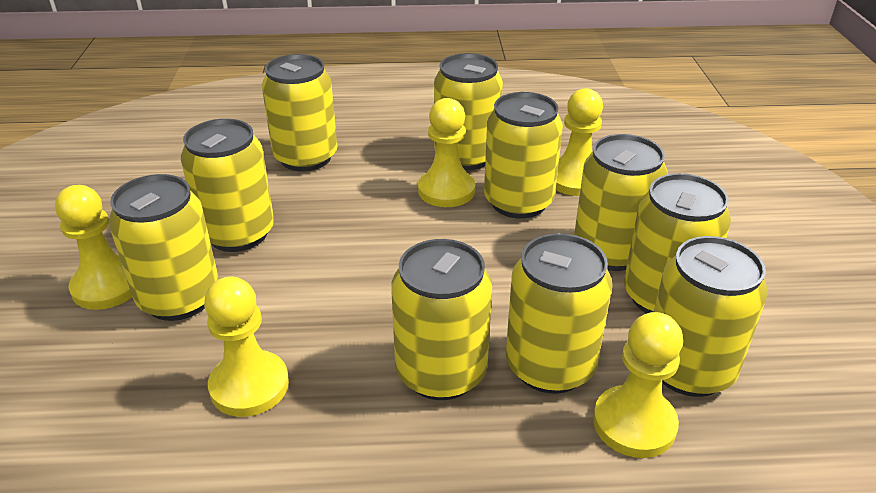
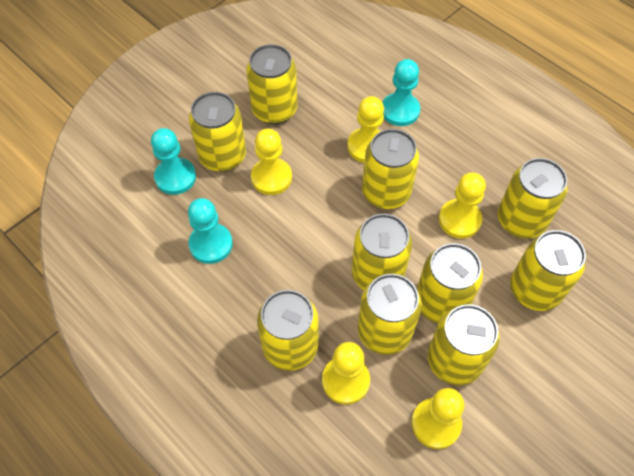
turquoise pawn: 0 -> 3

